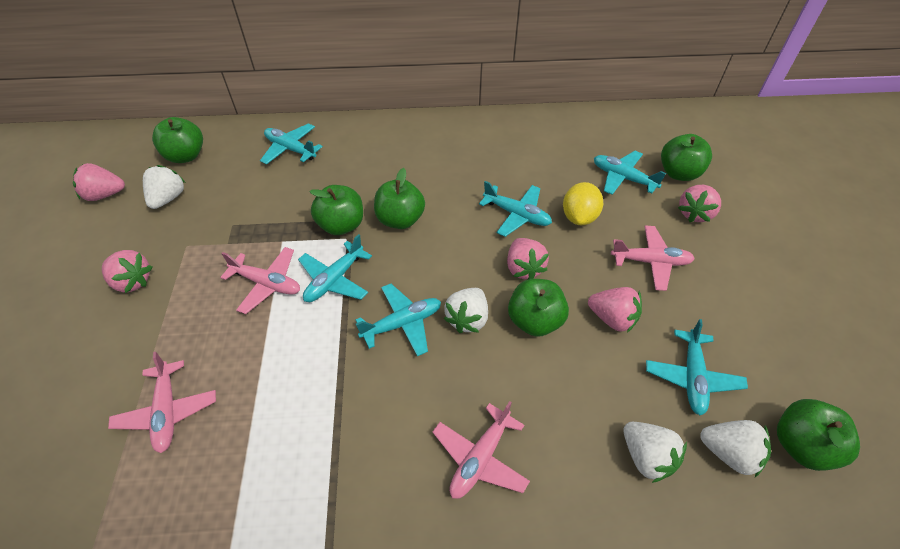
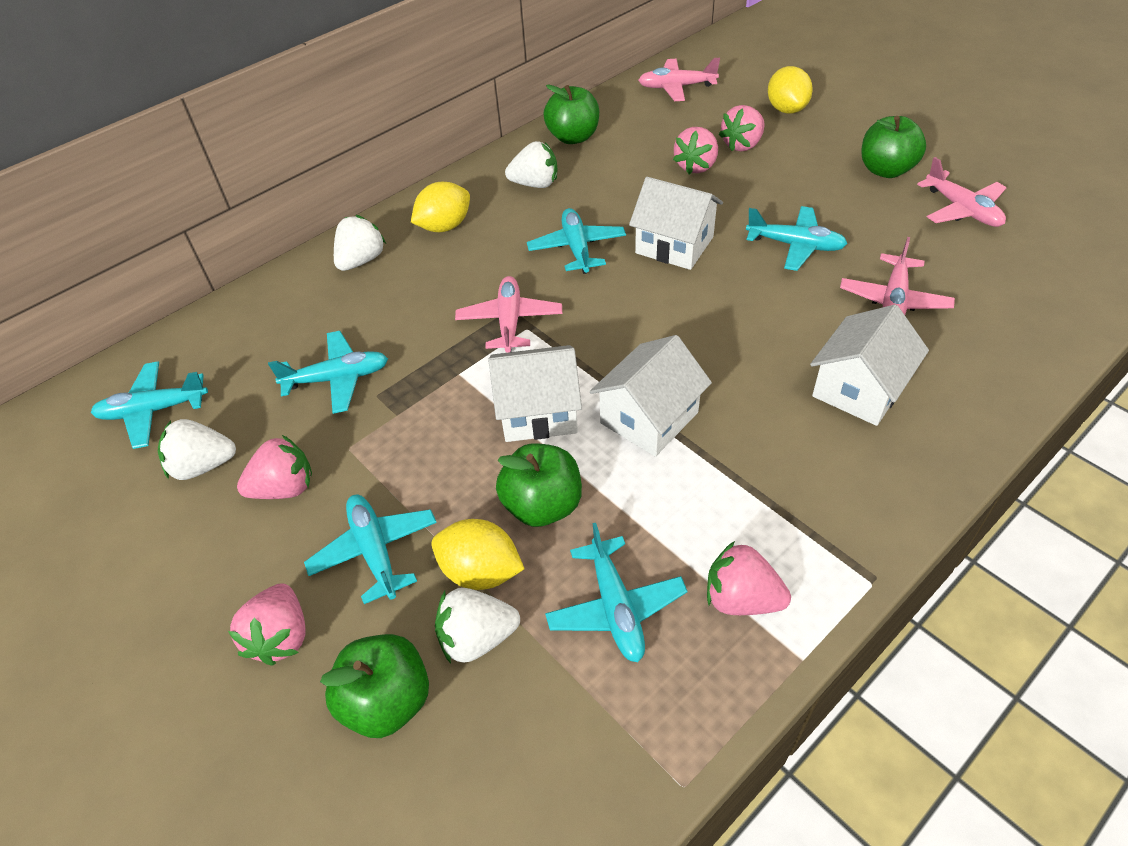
green apple: 6 -> 4
white house: 0 -> 4
yellow lemon: 1 -> 3

